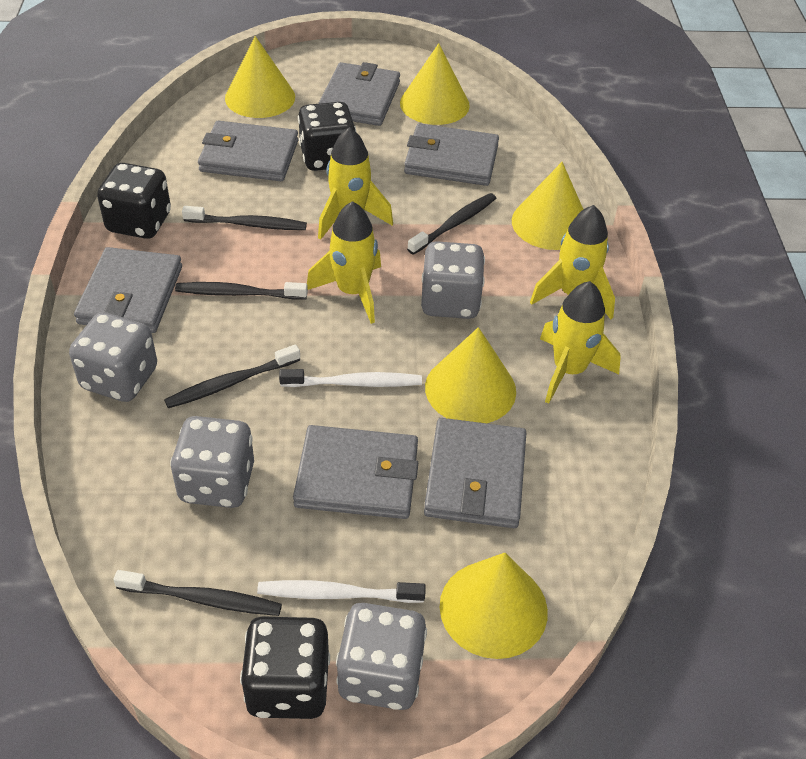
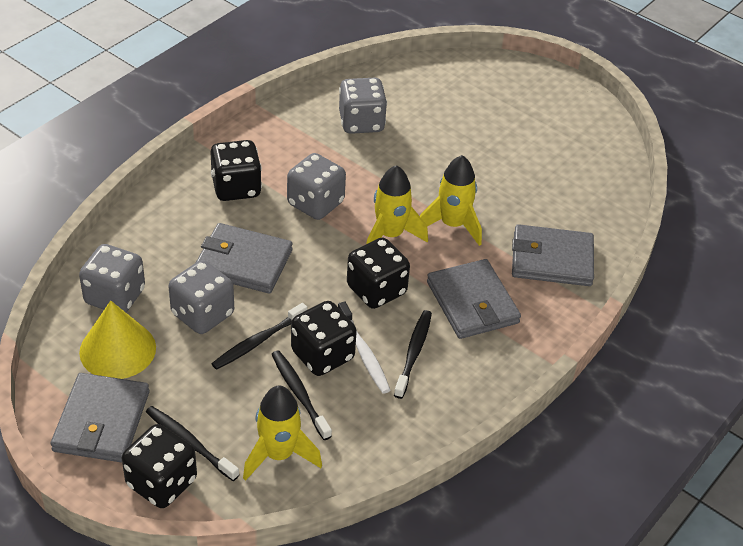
black dice: 3 -> 4
black toothbrush: 5 -> 4
grey wallet: 6 -> 4
white toothbrush: 2 -> 1
yellow cone: 5 -> 1
yellow rocket: 4 -> 3

